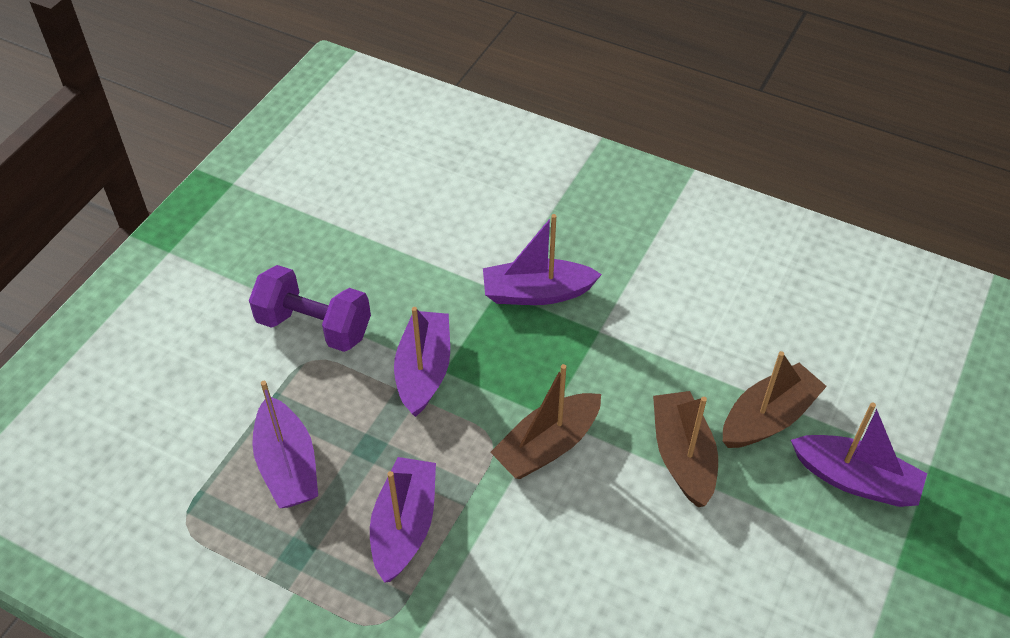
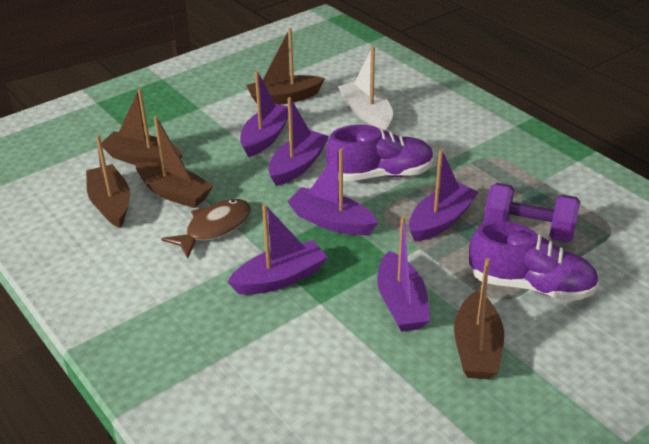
brown boat: 3 -> 5
brown fish: 0 -> 1
purple boat: 5 -> 6
purple shoe: 0 -> 2
white boat: 0 -> 1

